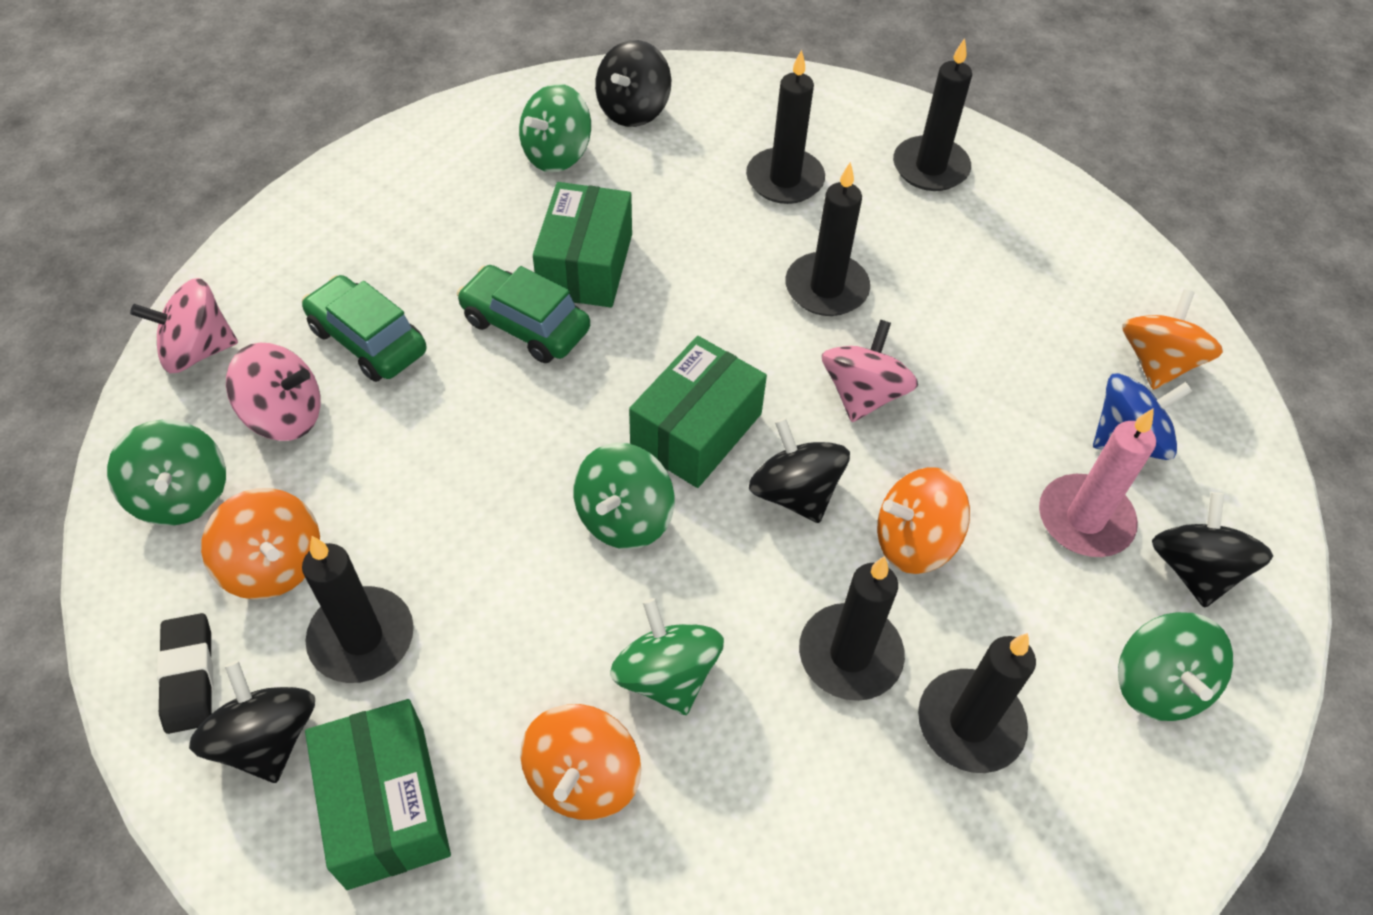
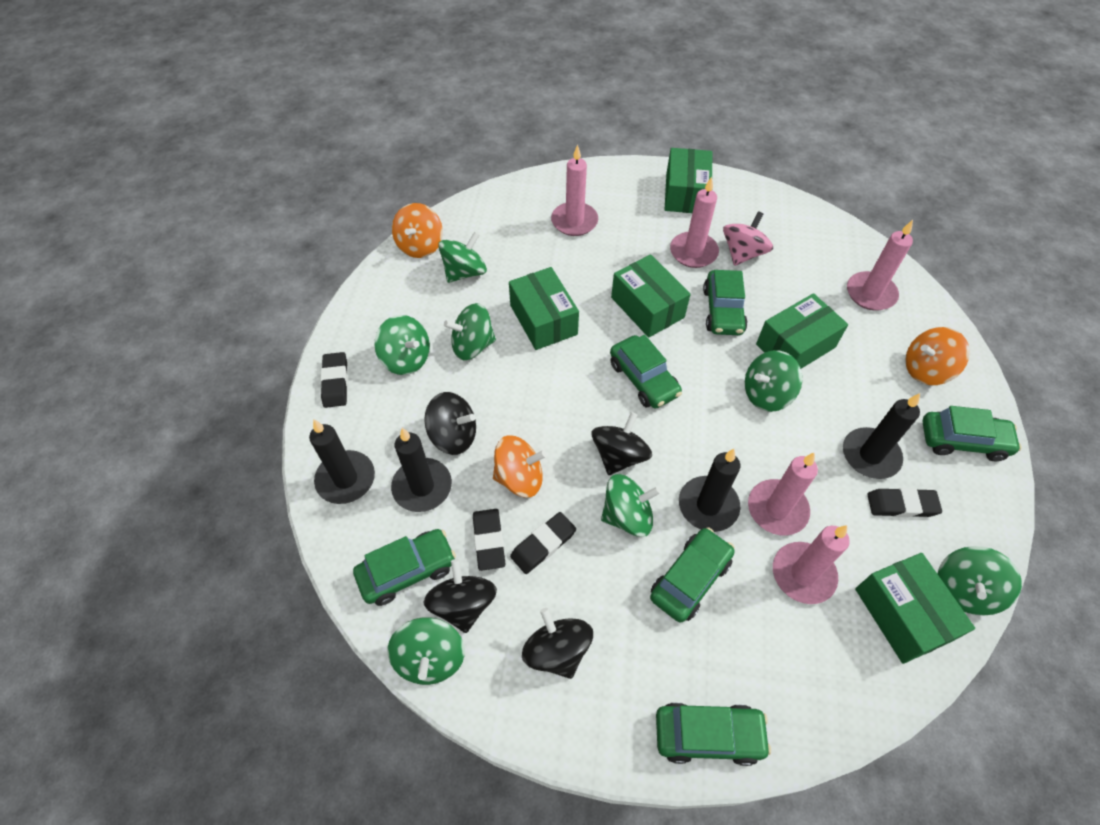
black candle: 6 -> 4
black eraser: 1 -> 4
blue spinning top: 1 -> 0
green box: 3 -> 5
green car: 2 -> 6
green spinning top: 5 -> 7
orange spinning top: 4 -> 3
pink candle: 1 -> 5
pink spinning top: 3 -> 1

